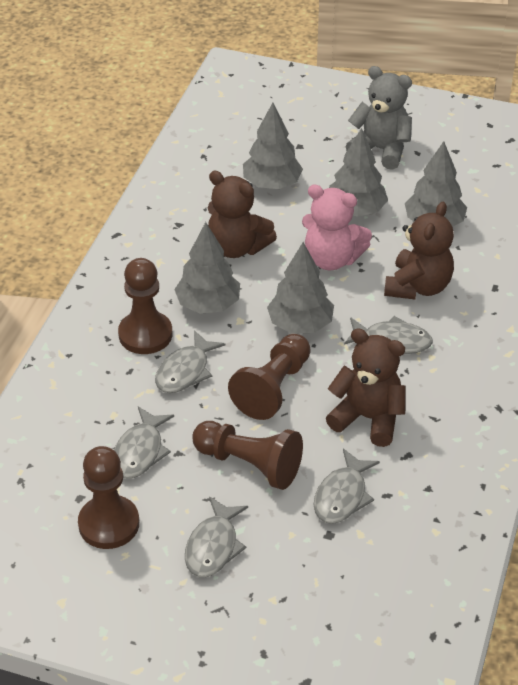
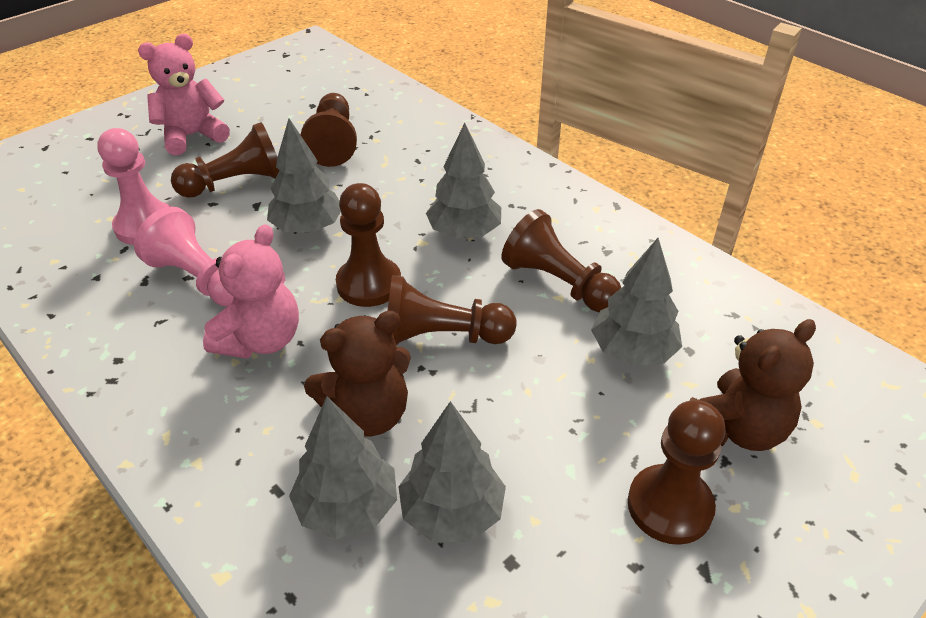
brown pawn: 4 -> 6
brown teddy bear: 3 -> 2
grey fish: 5 -> 0
grey teddy bear: 1 -> 0
pink pawn: 0 -> 2
pink teddy bear: 1 -> 2

